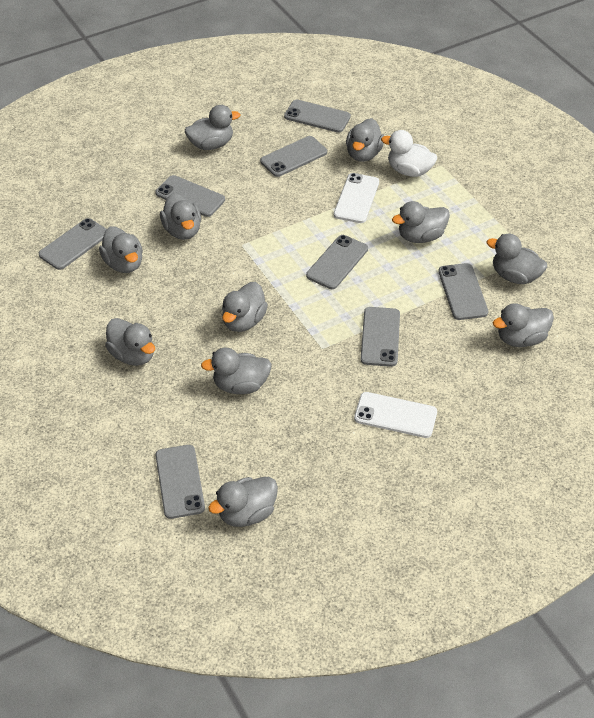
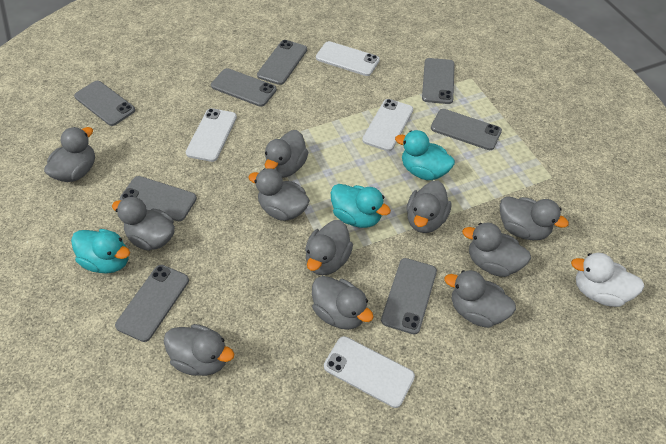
turquoise duck: 0 -> 3
white phone: 2 -> 4

